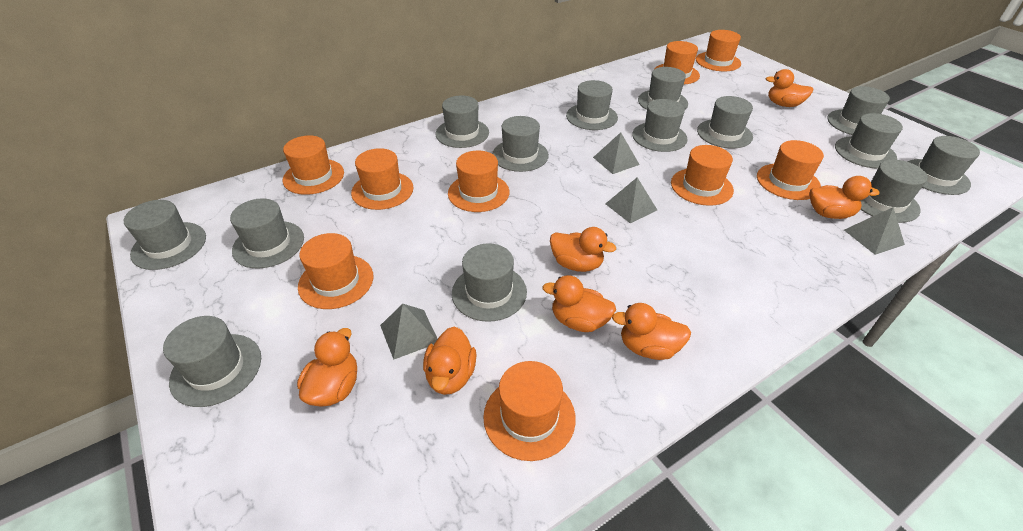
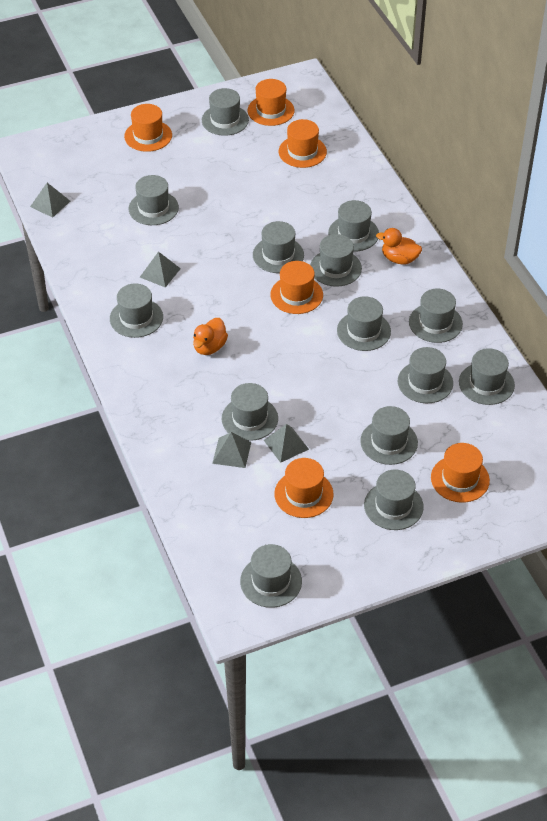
orange duck: 7 -> 2
orange hat: 9 -> 6

